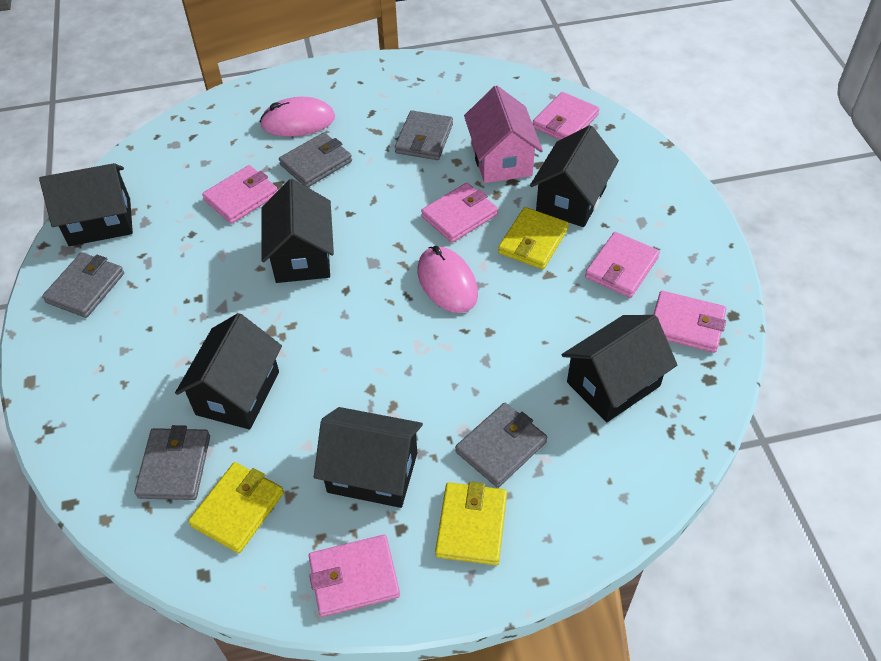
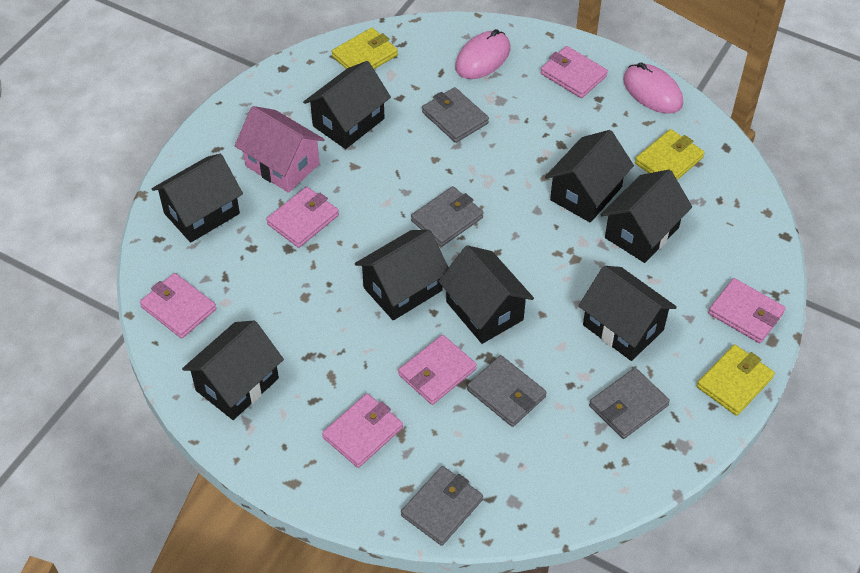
black house: 6 -> 8

